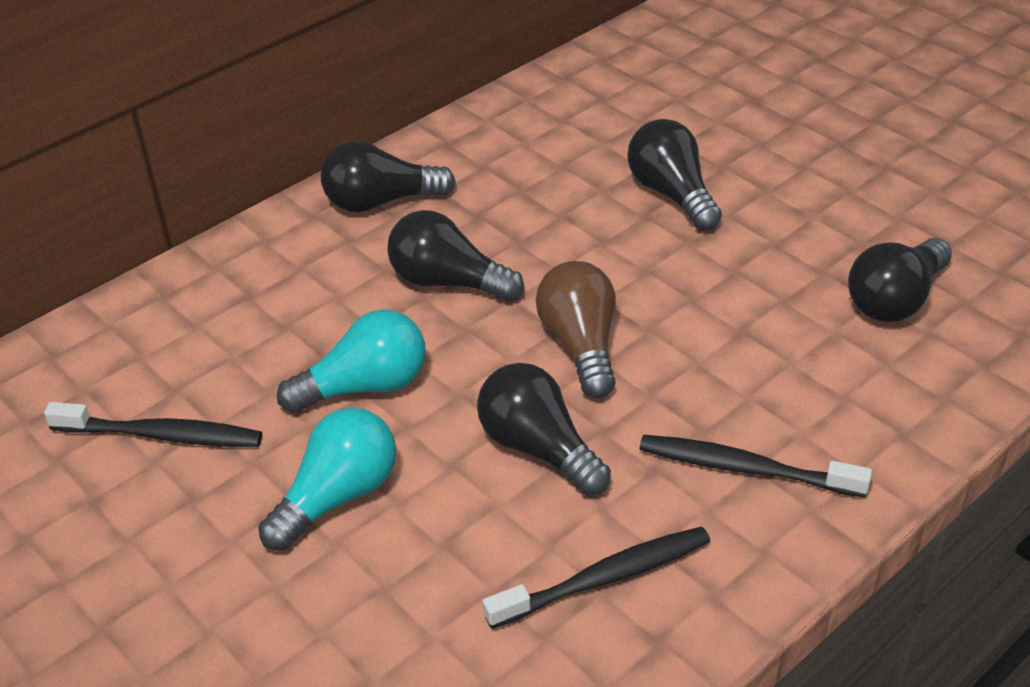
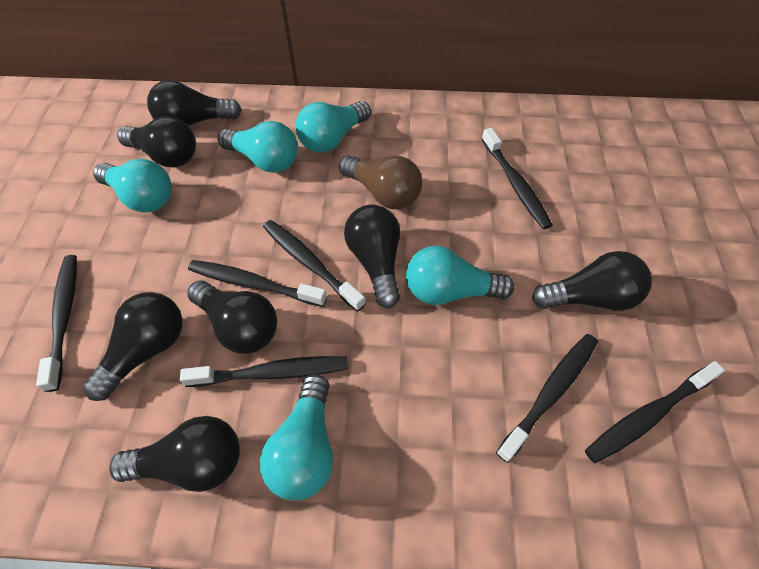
black light bulb: 5 -> 7
black toothbrush: 3 -> 7
turquoise light bulb: 2 -> 5

